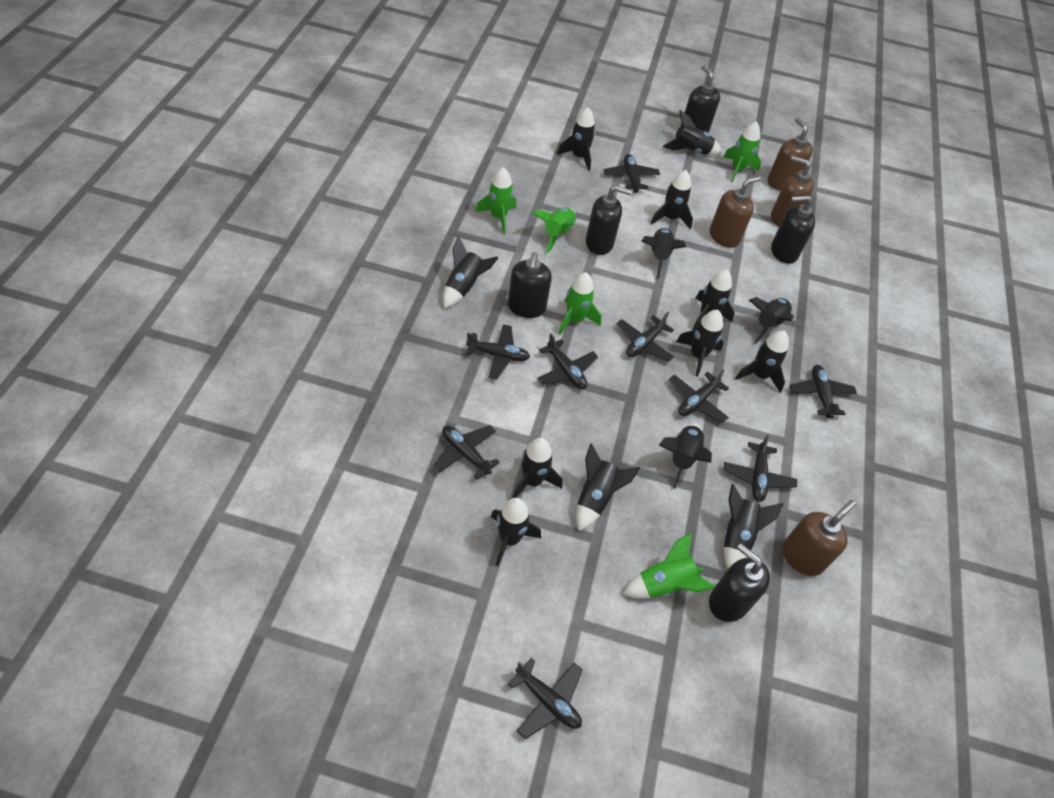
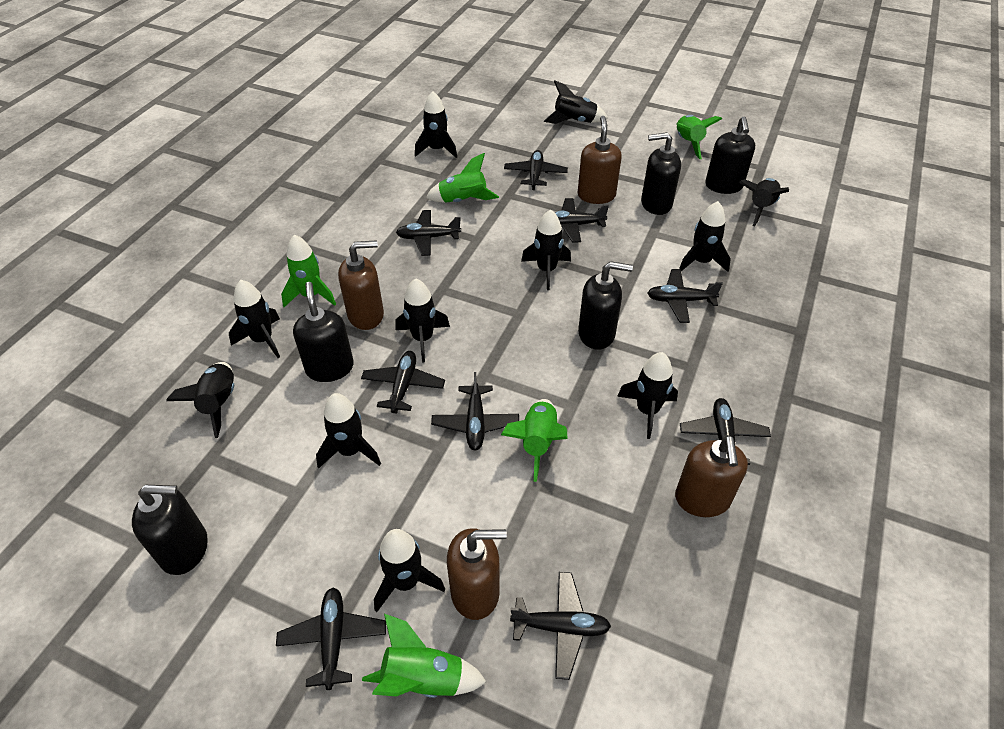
black rocket: 14 -> 11

